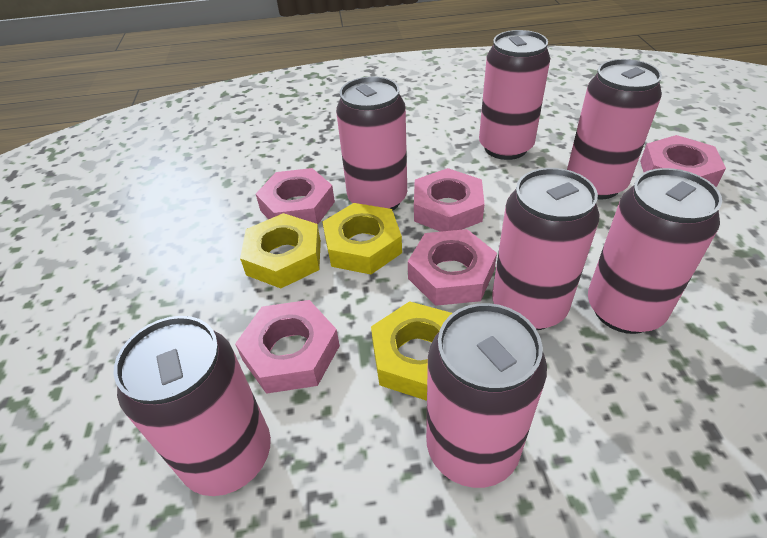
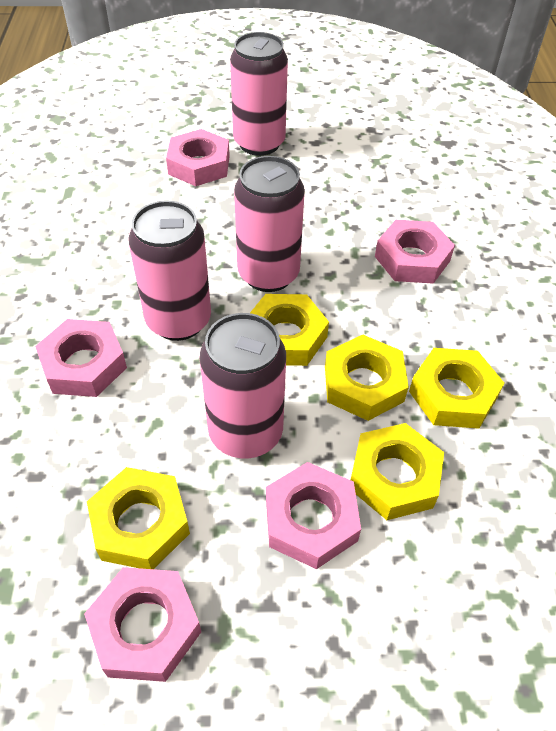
pink can: 7 -> 4
yellow nut: 3 -> 5

